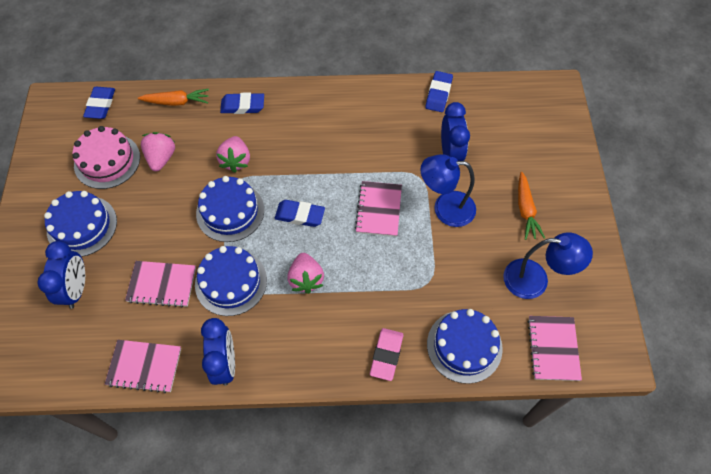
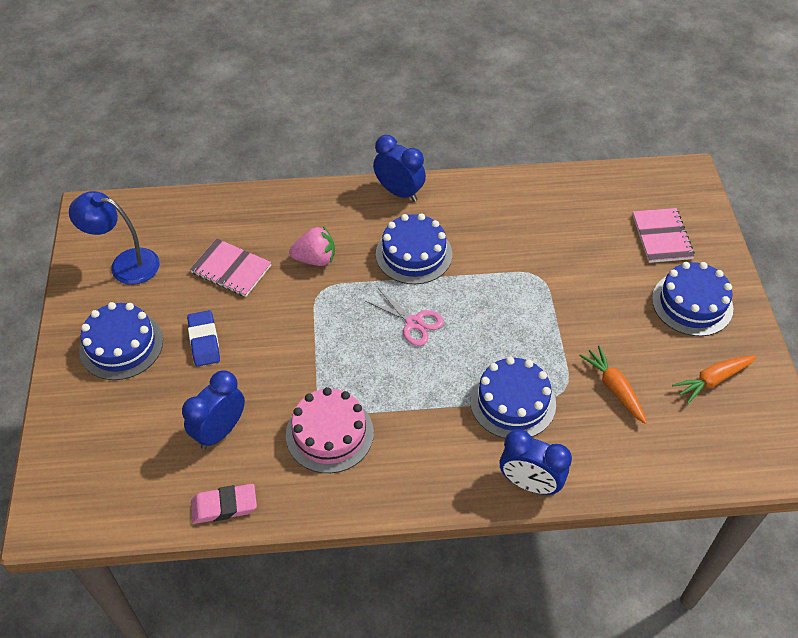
blue eraser: 4 -> 1
blue lamp: 2 -> 1
pink notebook: 4 -> 2
pink scissors: 0 -> 1
pink strawberry: 3 -> 1

